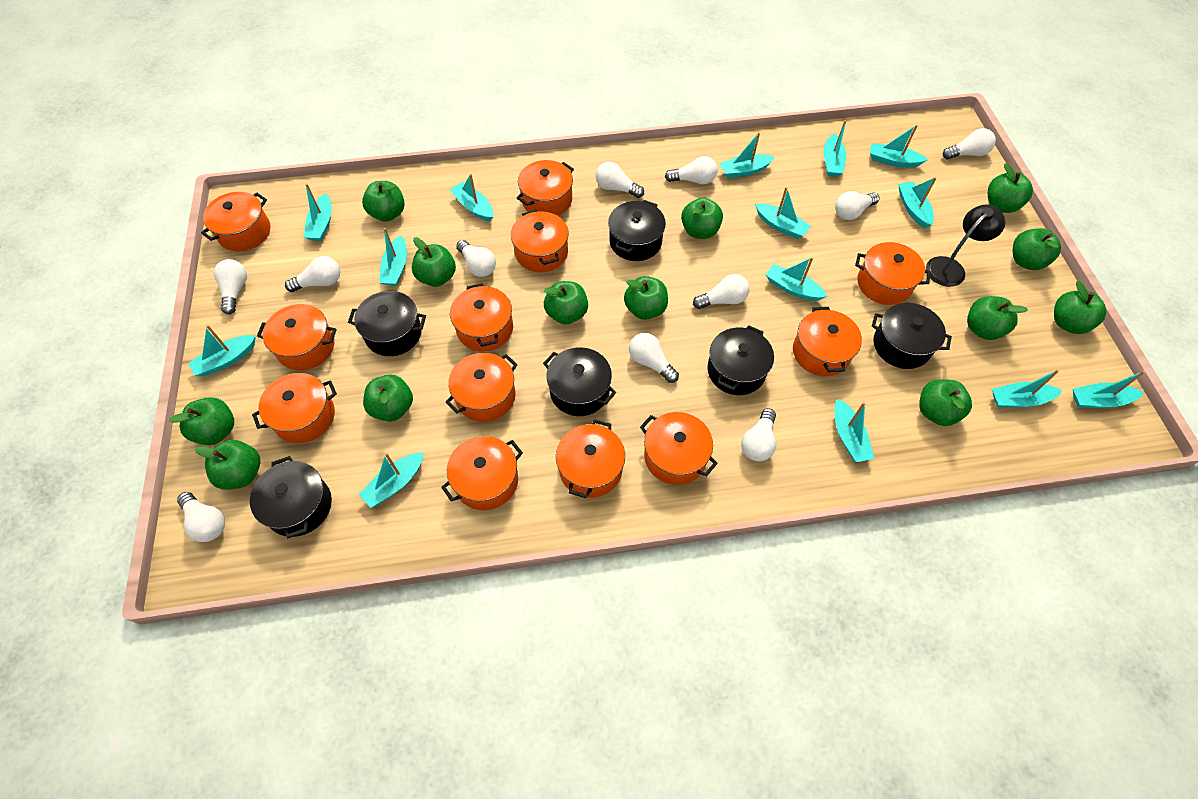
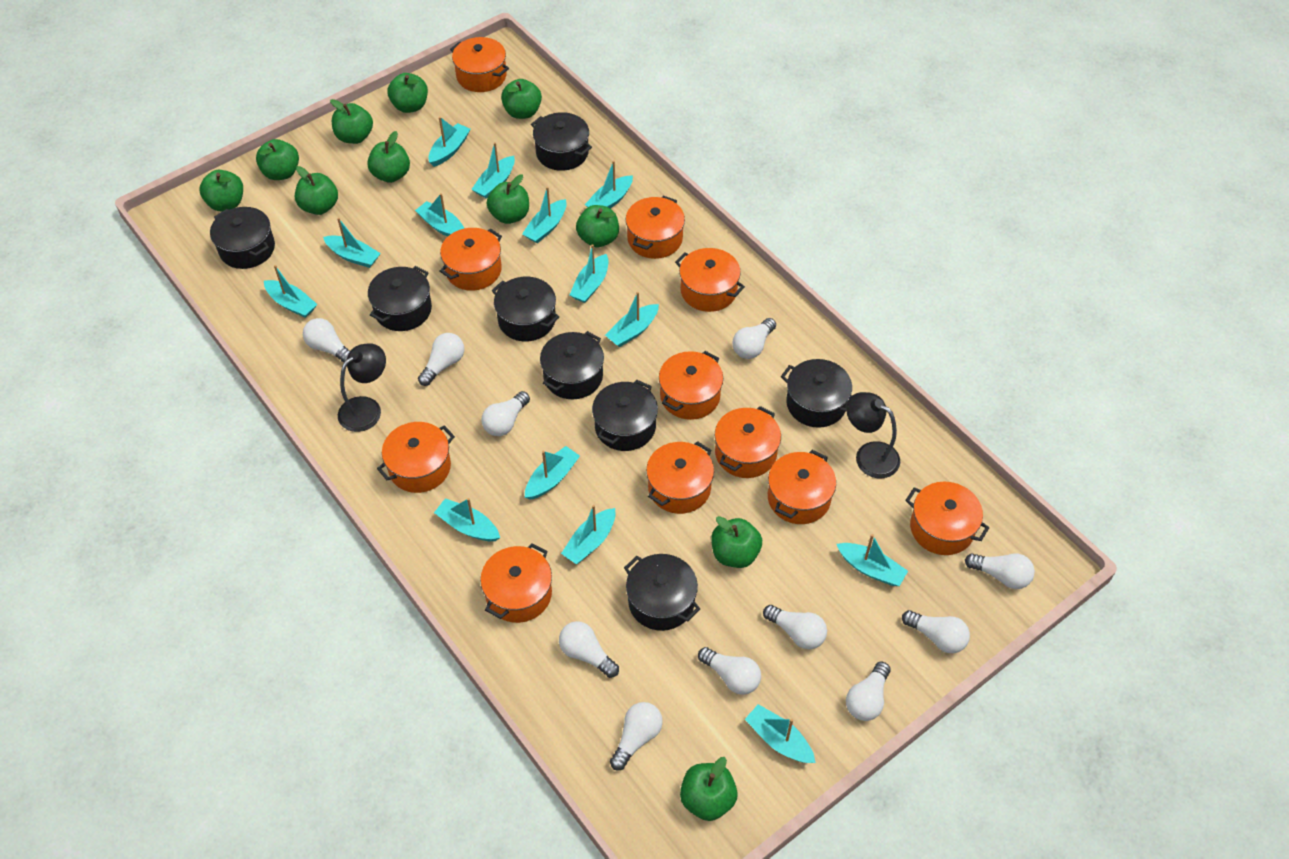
black lamp: 1 -> 2
black pot: 6 -> 8
green apple: 13 -> 11
orange pot: 12 -> 11

